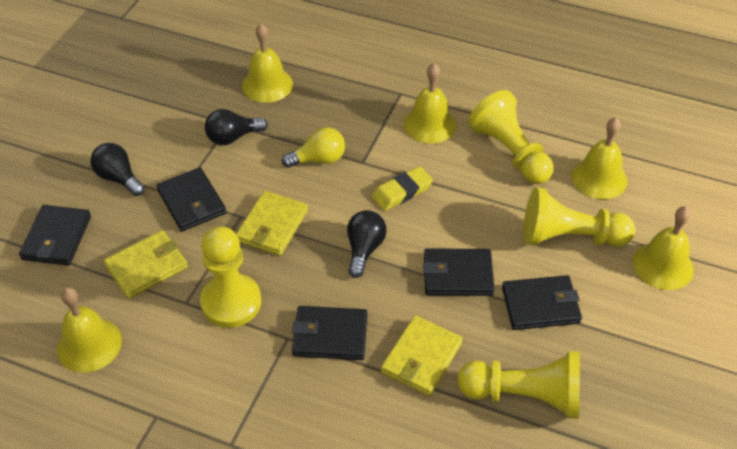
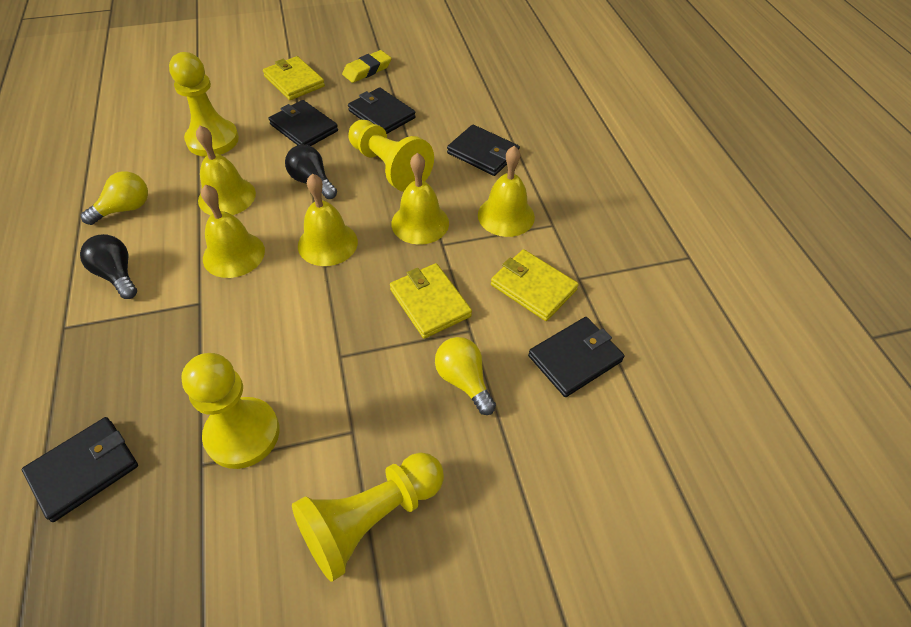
black light bulb: 3 -> 2
yellow light bulb: 1 -> 2

